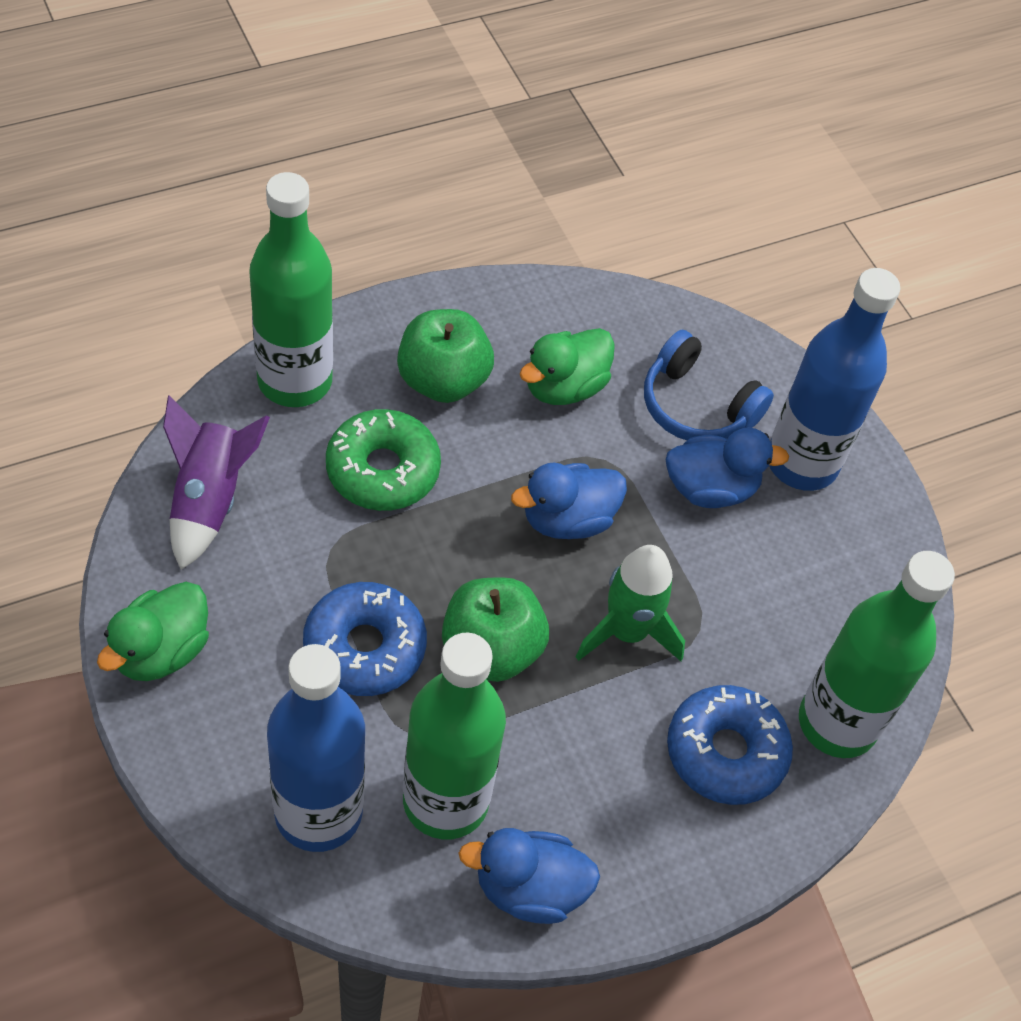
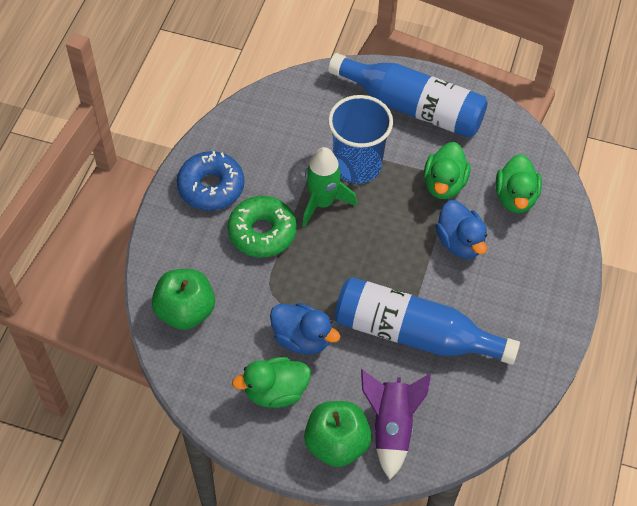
blue cup: 0 -> 1
blue donut: 2 -> 1
blue duck: 3 -> 2
blue headphones: 1 -> 0
green bottle: 3 -> 0
green duck: 2 -> 3

